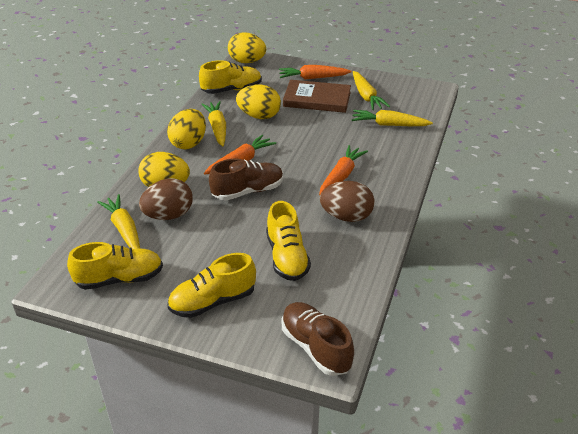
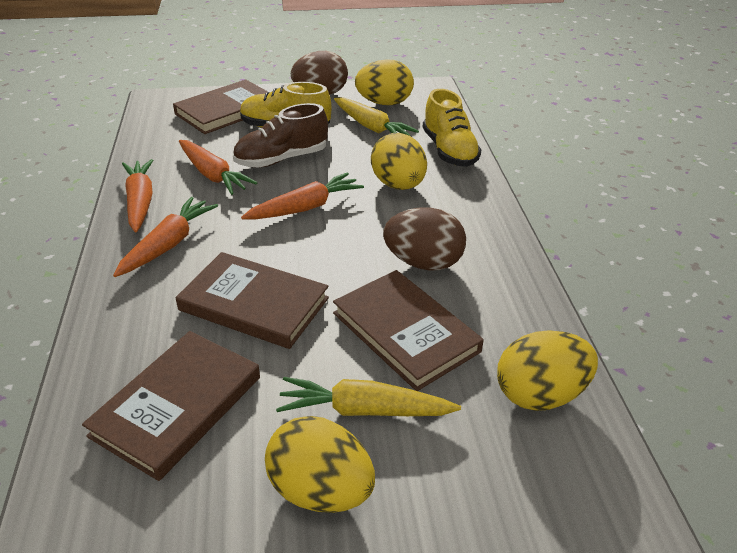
brown book: 1 -> 4
brown shoe: 2 -> 1
orange carrot: 3 -> 4
yellow carrot: 4 -> 2
yellow shoe: 4 -> 2

